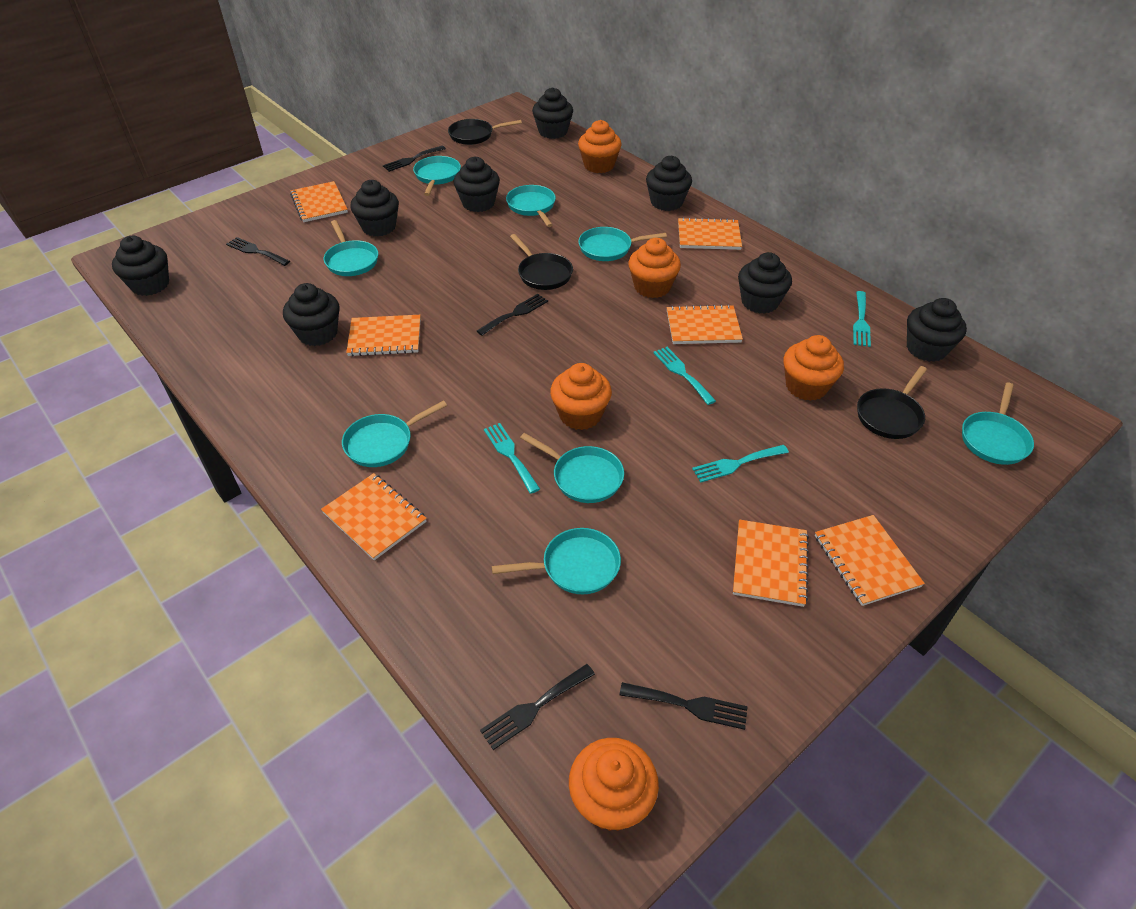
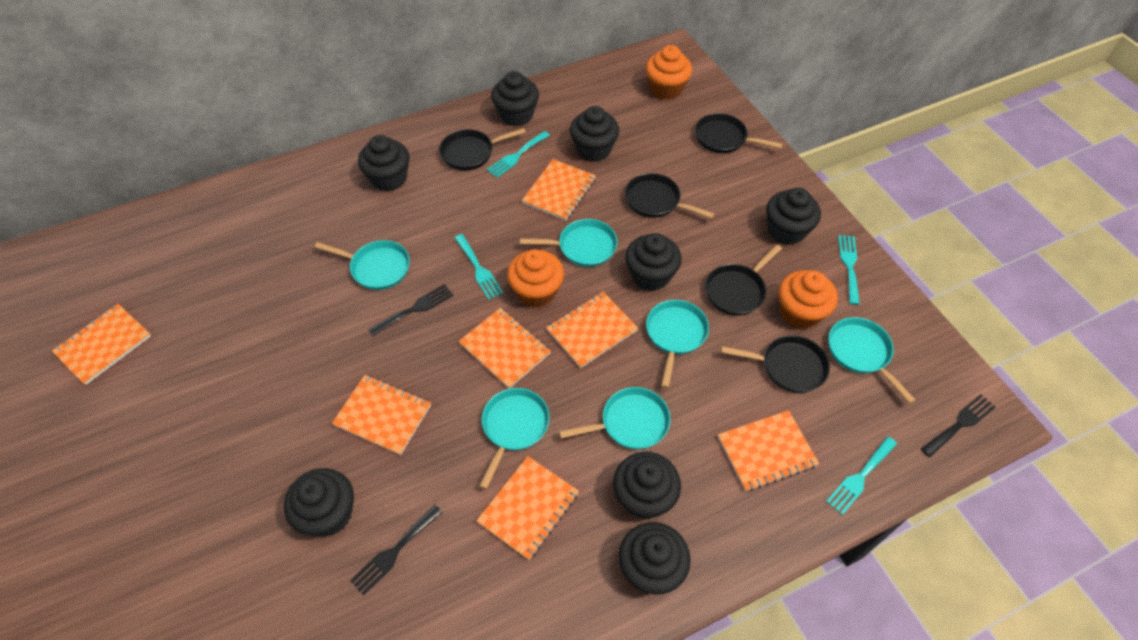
black fork: 5 -> 3
black pan: 3 -> 5
orange cupcake: 5 -> 3
turquoise pan: 8 -> 6

